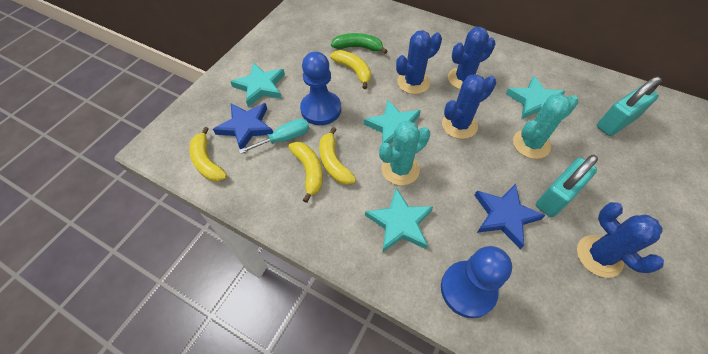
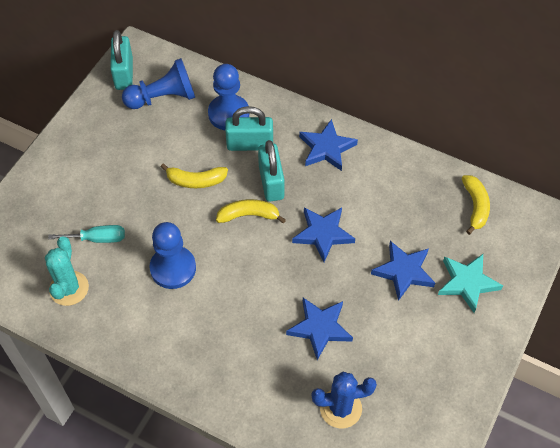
blue cactus: 4 -> 1
blue pawn: 2 -> 3
blue star: 2 -> 4
green banana: 1 -> 0
turquoise cactus: 2 -> 1
turquoise padlock: 2 -> 3
turquoise star: 4 -> 1
yellow banana: 4 -> 3

